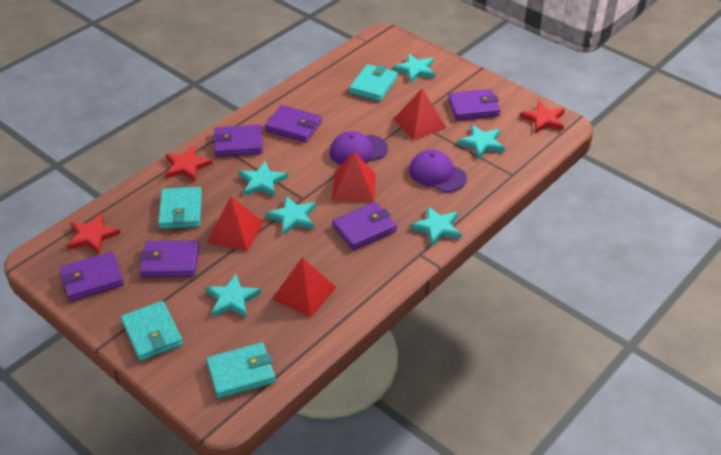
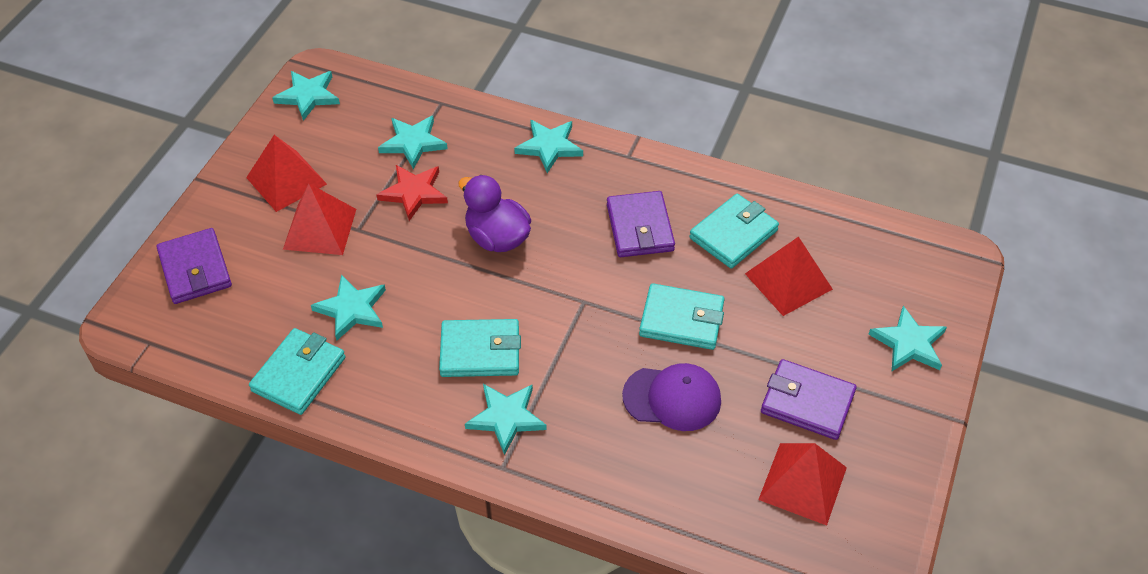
purple cap: 2 -> 1
purple duck: 0 -> 1
purple wallet: 6 -> 3
red star: 3 -> 1

